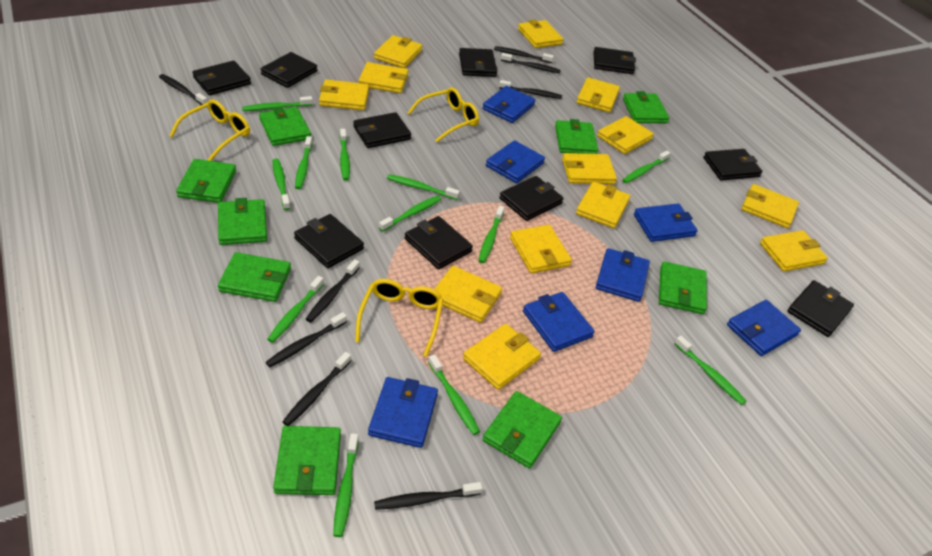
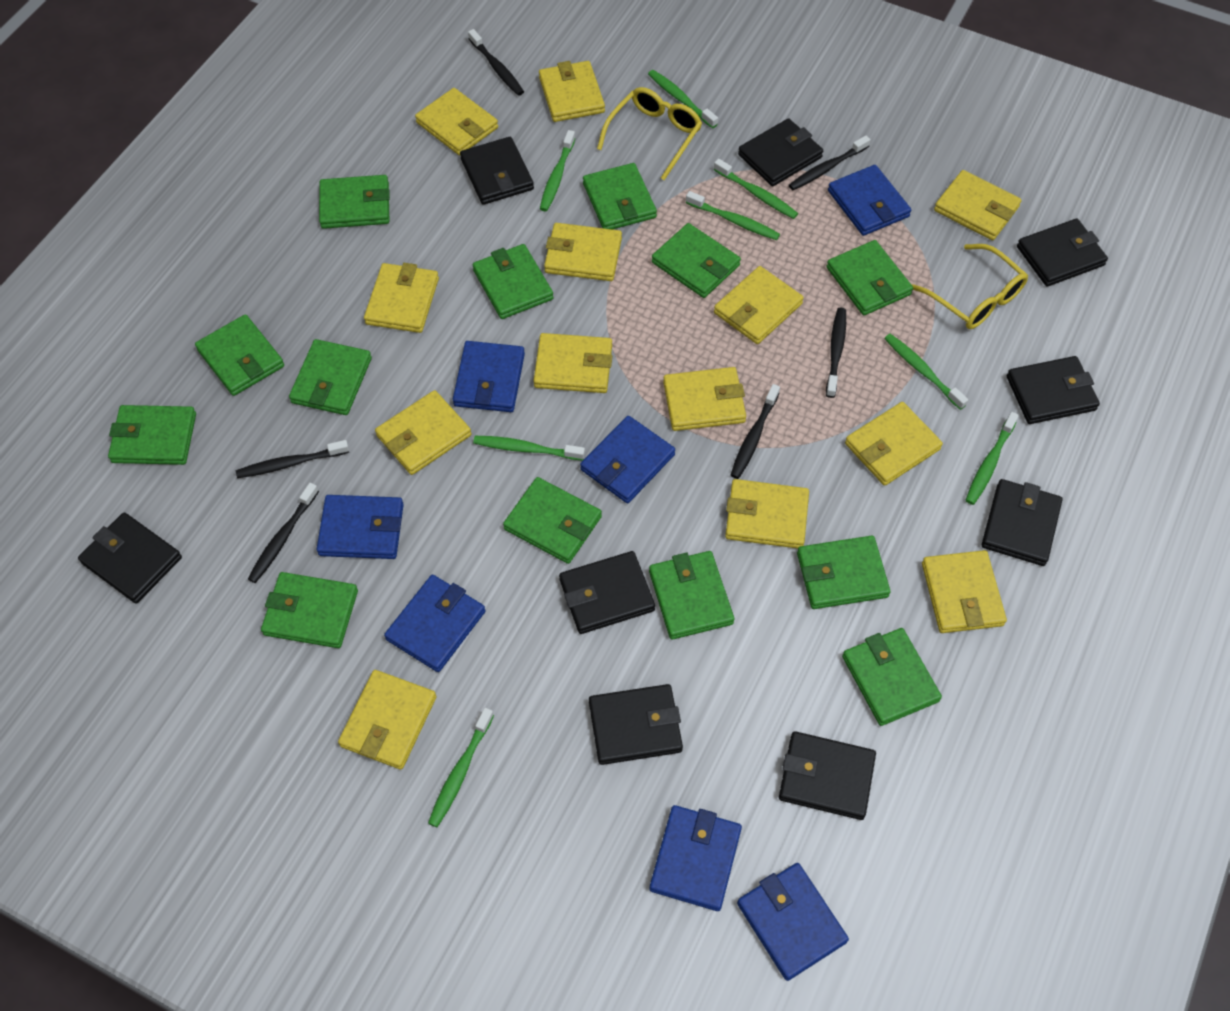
black toothbrush: 8 -> 6
black wallet: 10 -> 9
green toothbrush: 12 -> 8
green wallet: 9 -> 13
yellow glasses: 3 -> 2

